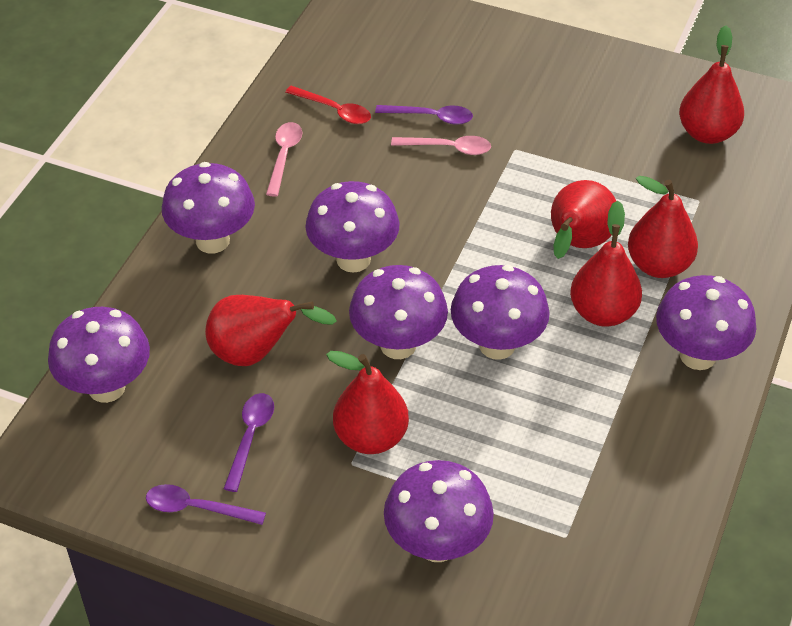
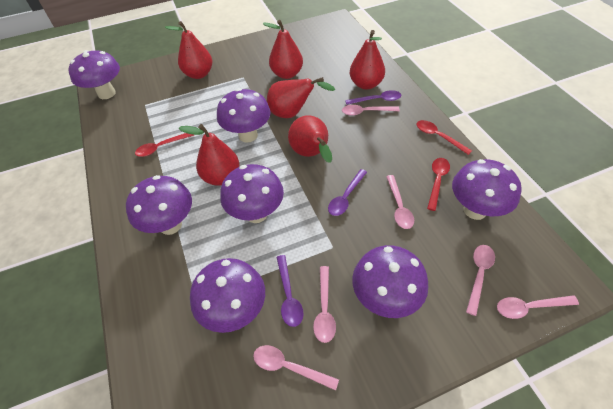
pink spoon: 2 -> 6
red spoon: 1 -> 3

